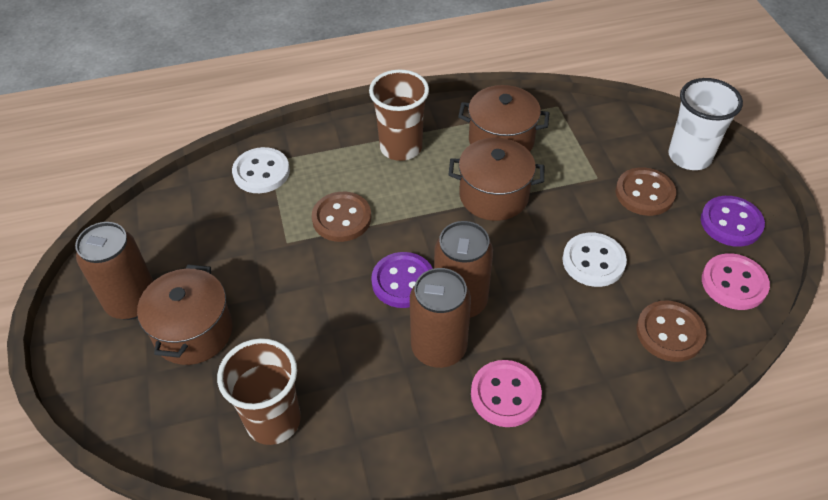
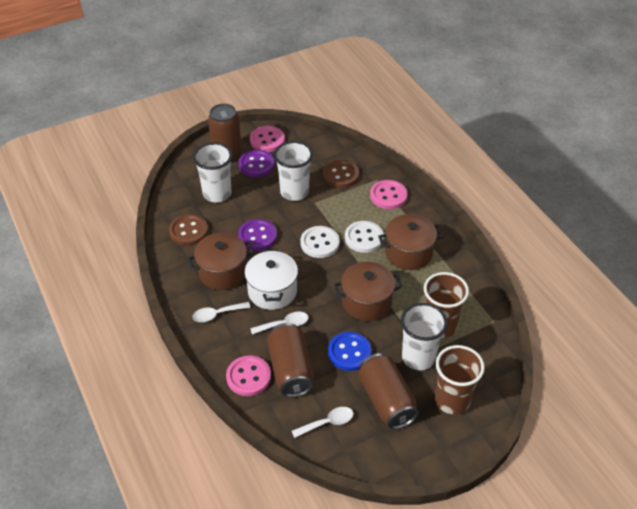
blue button: 0 -> 1
brown button: 3 -> 2
pink button: 2 -> 3
white cup: 1 -> 3
white pot: 0 -> 1
white spoon: 0 -> 3

